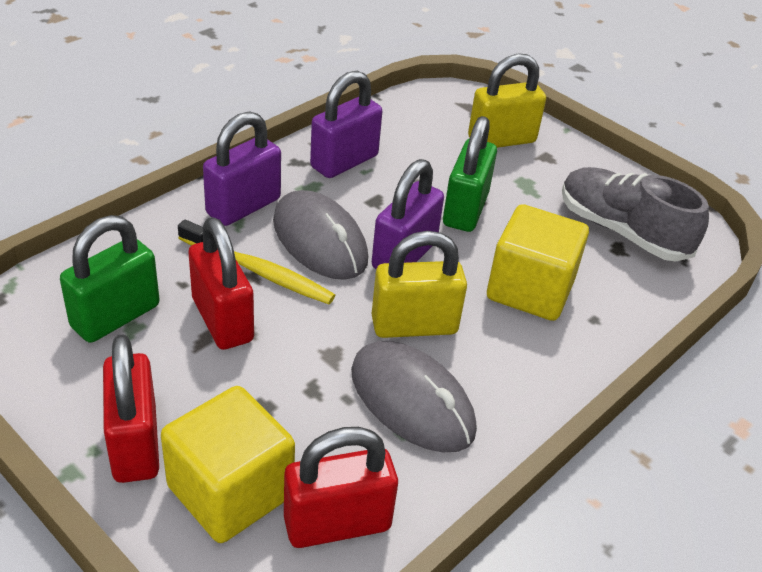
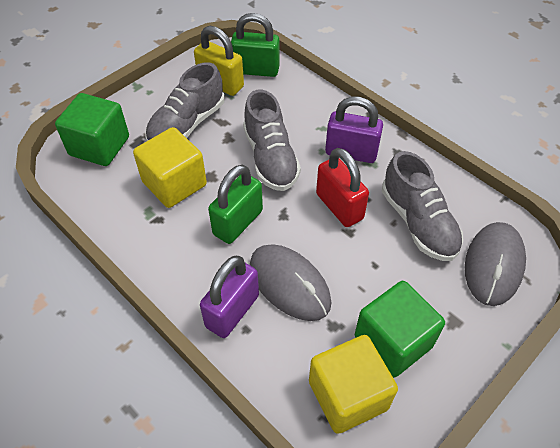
green cube: 0 -> 2
grey shoe: 1 -> 3
purple padlock: 3 -> 2
red padlock: 3 -> 1
yellow padlock: 2 -> 1
yellow toothbrush: 1 -> 0

